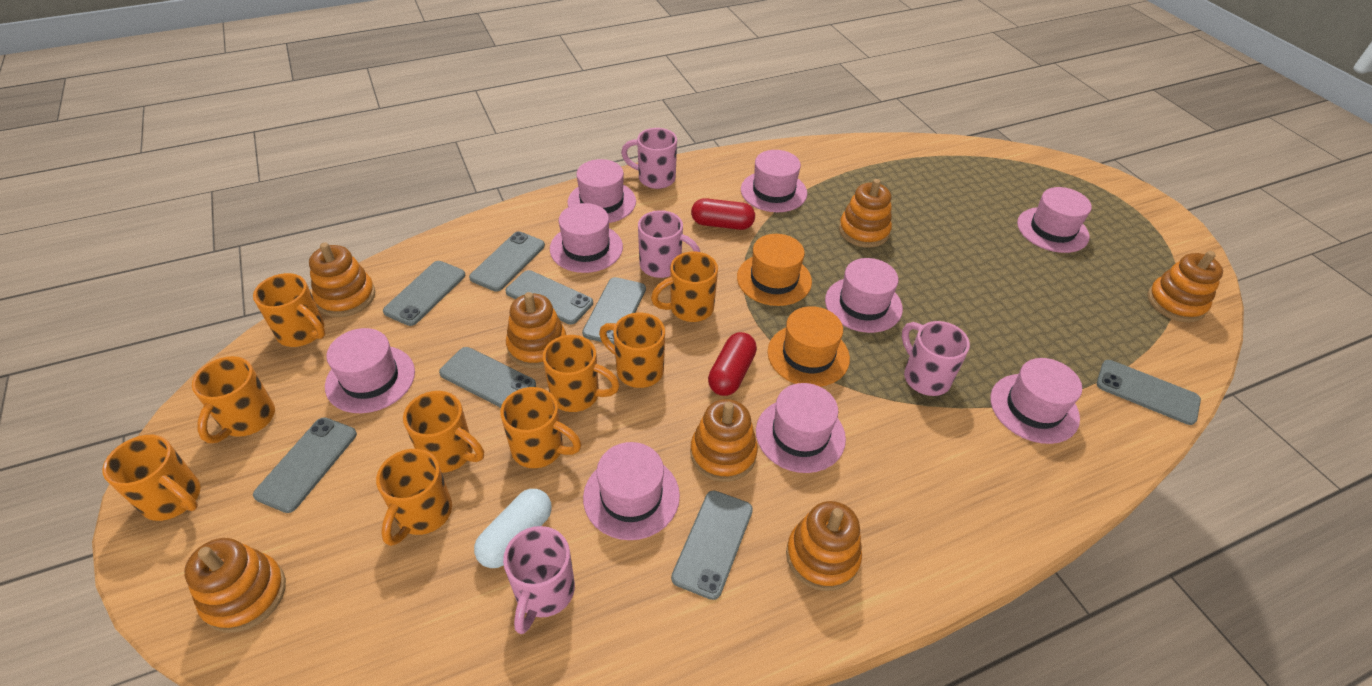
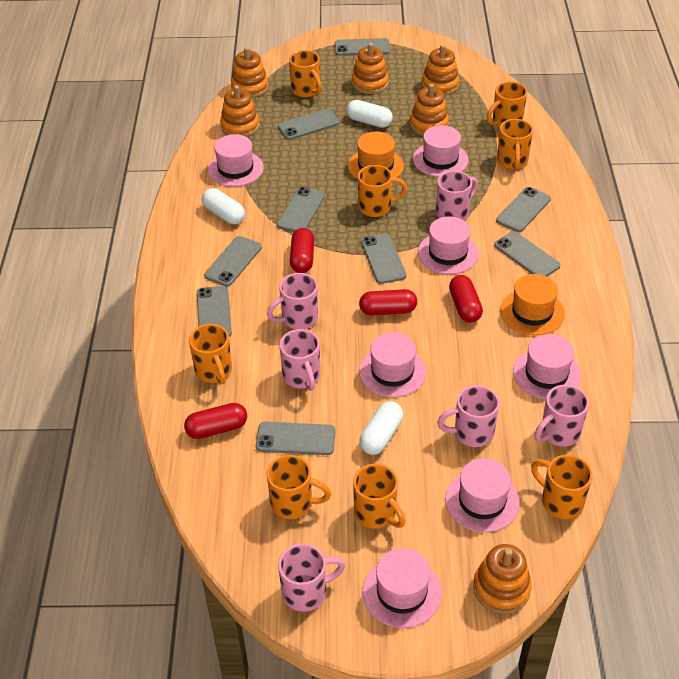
grey phone: 8 -> 9
orange mug: 9 -> 8
orange stacking toy: 7 -> 6
pink hat: 9 -> 7
pink mug: 4 -> 6
red capsule: 2 -> 4
white capsule: 1 -> 3

